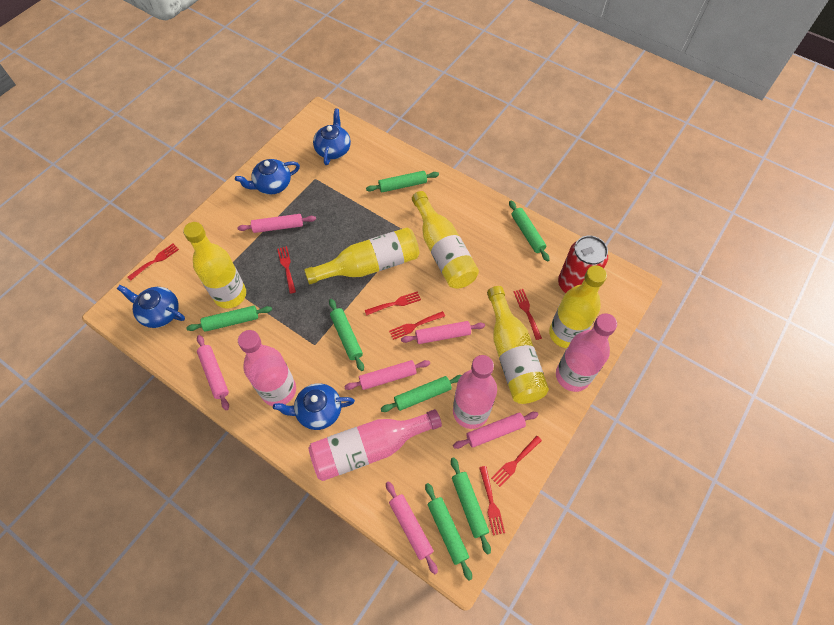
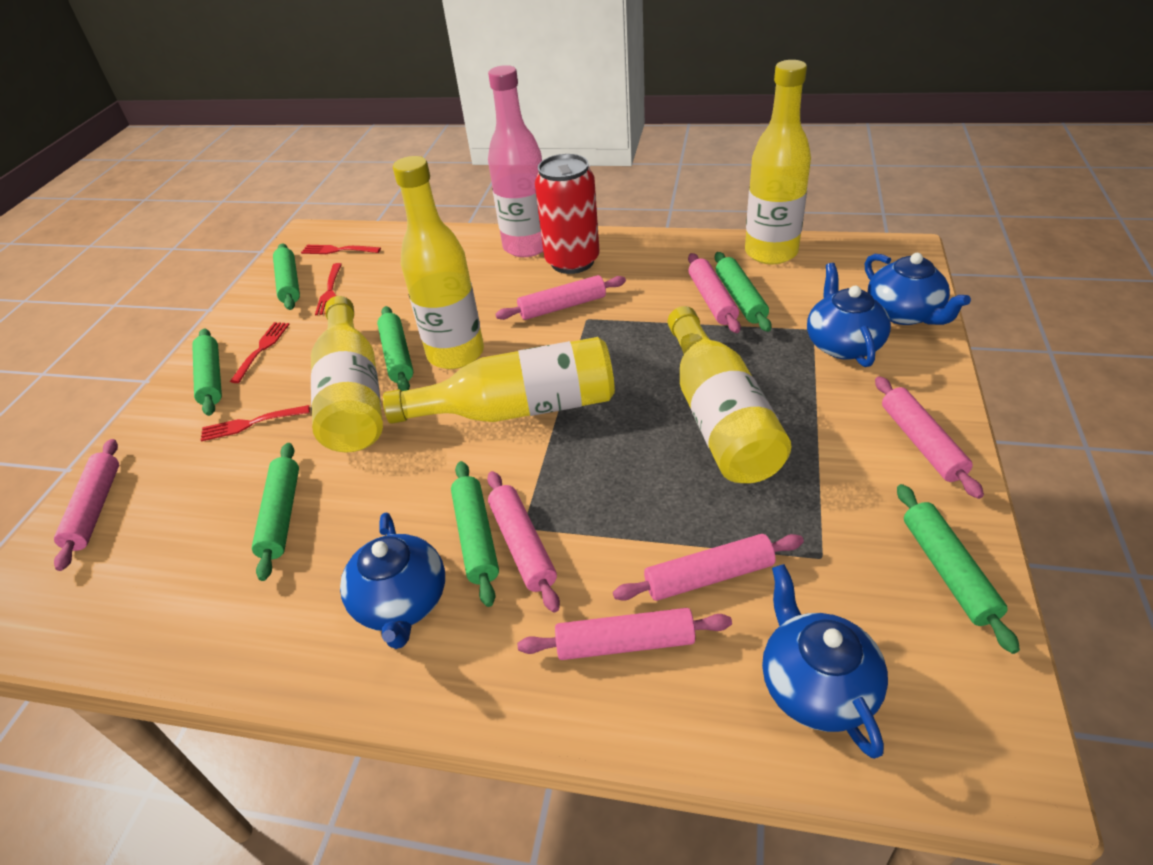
pink bottle: 4 -> 1
pink rolling pin: 6 -> 7
red fork: 7 -> 4

